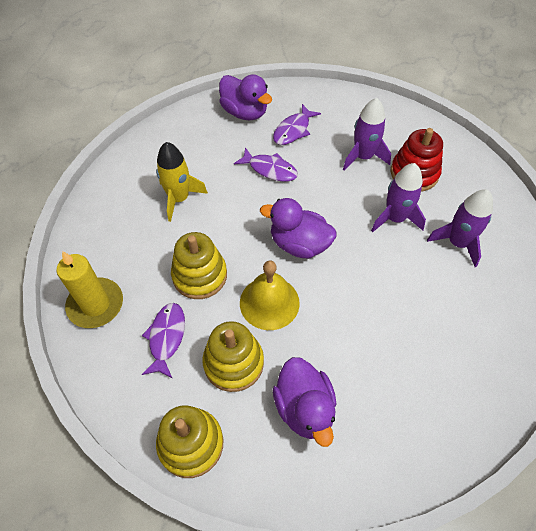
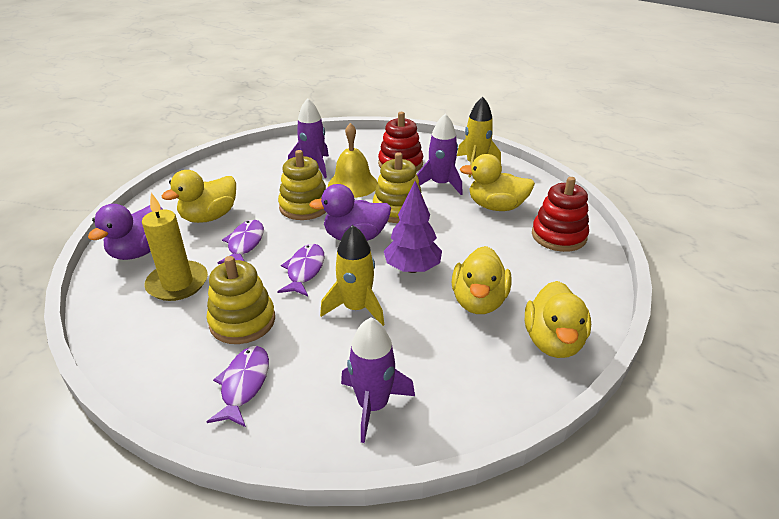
purple duck: 3 -> 2
purple tree: 0 -> 1
red stacking toy: 1 -> 2
yellow duck: 0 -> 4
yellow rocket: 1 -> 2

